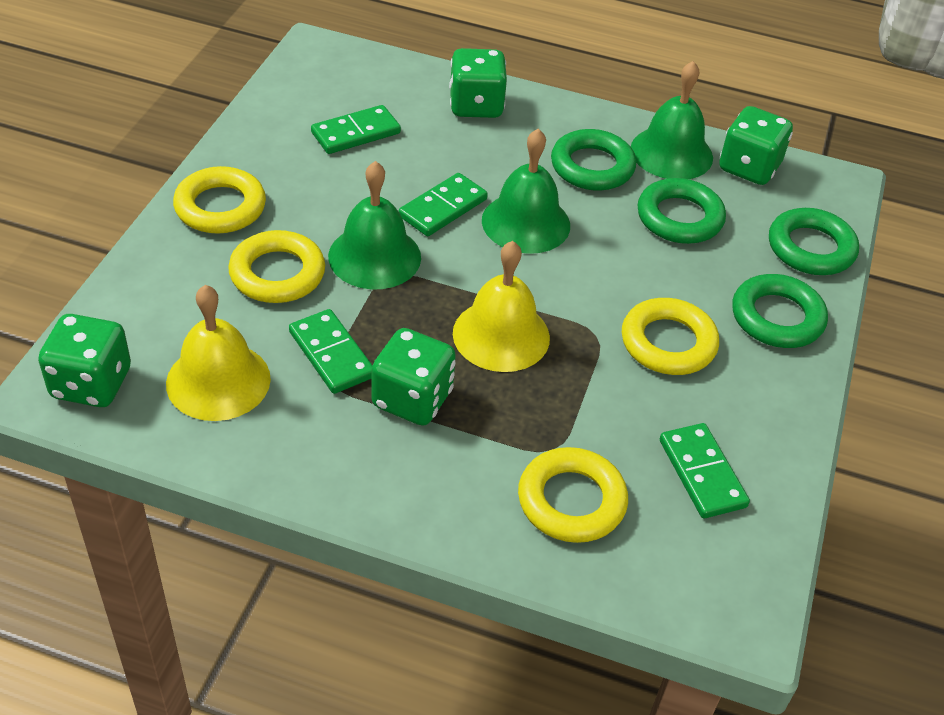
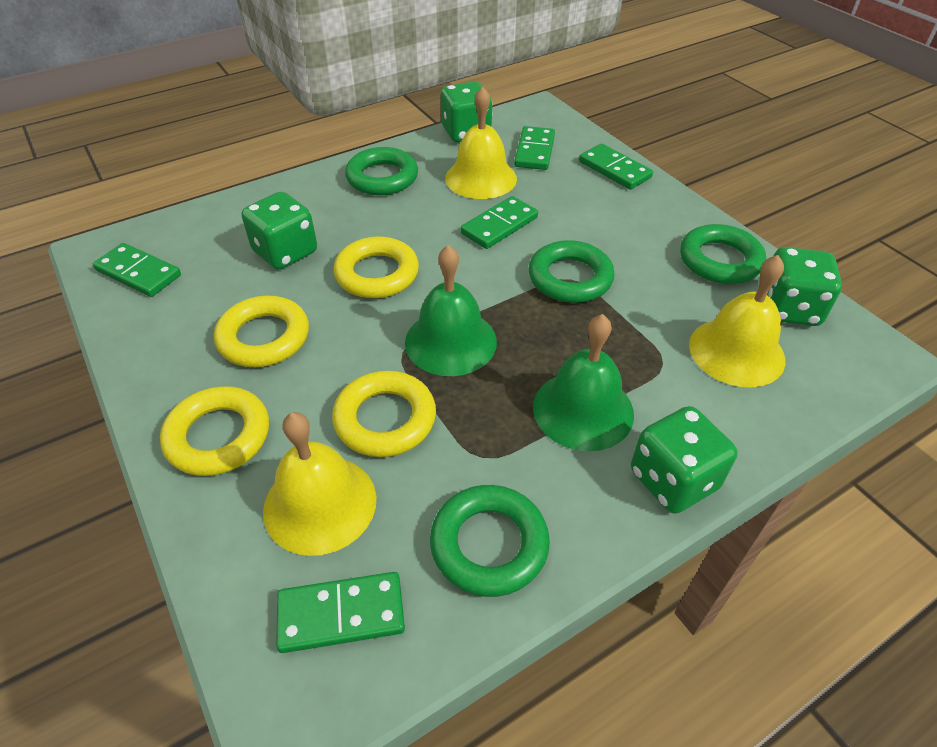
green bell: 3 -> 2
green domino: 4 -> 5
yellow bell: 2 -> 3

